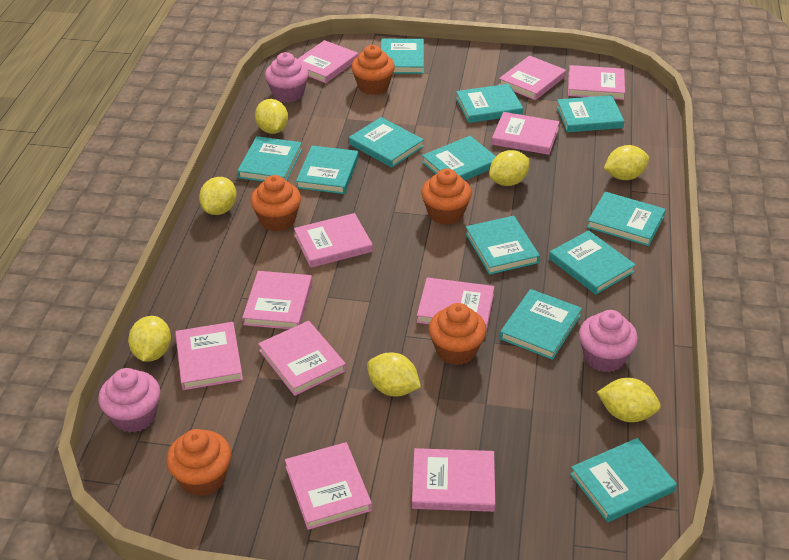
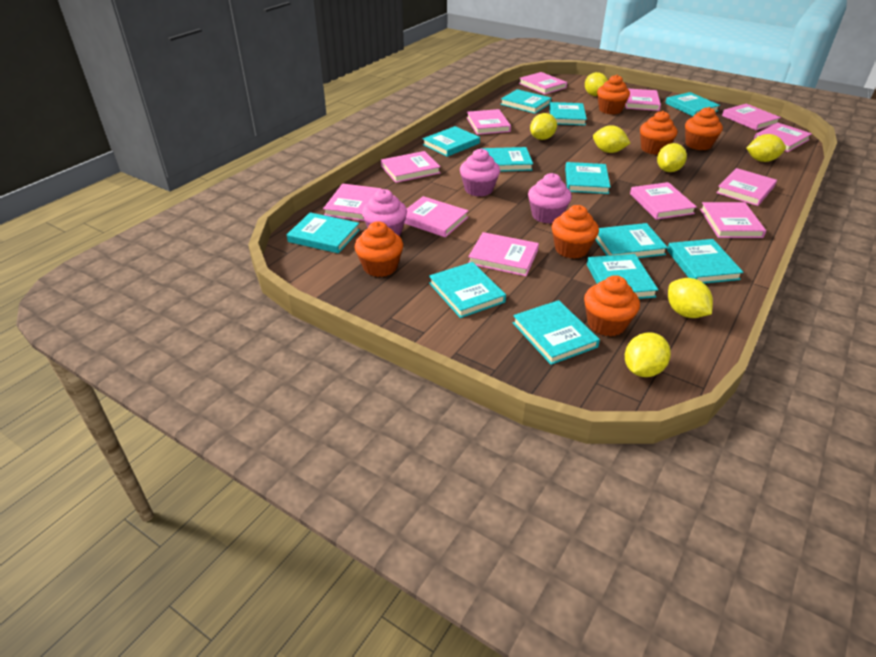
orange cupcake: 5 -> 6
pink book: 11 -> 12

